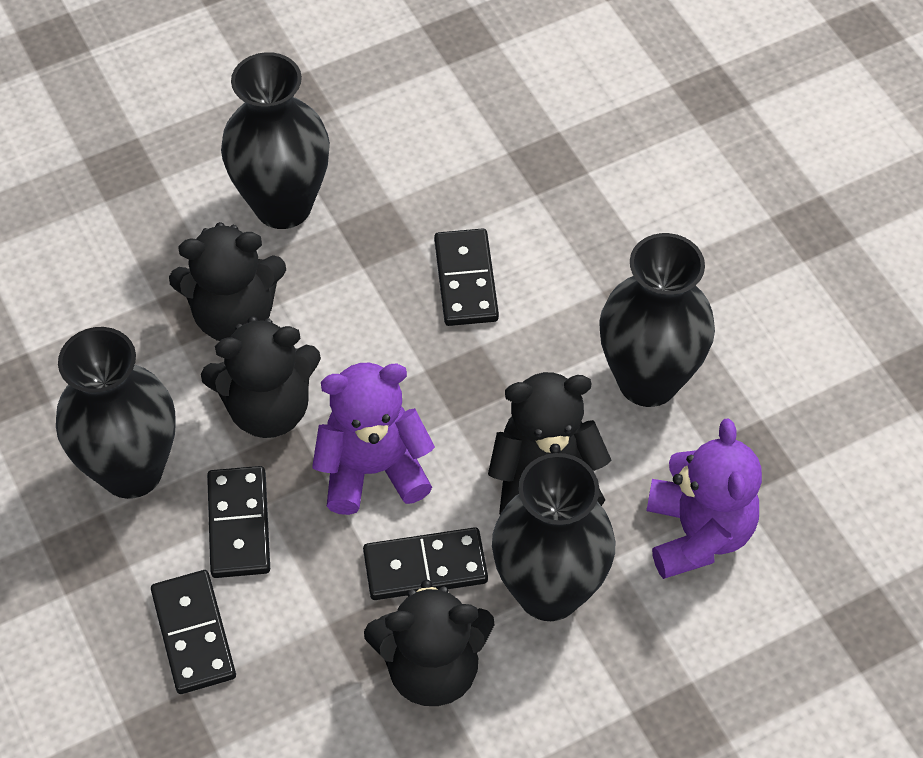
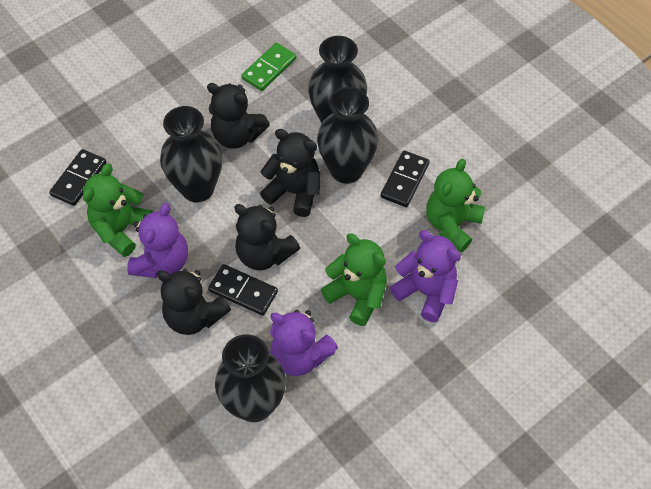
black domino: 4 -> 3
green domino: 0 -> 1
green teddy bear: 0 -> 3
purple teddy bear: 2 -> 3

